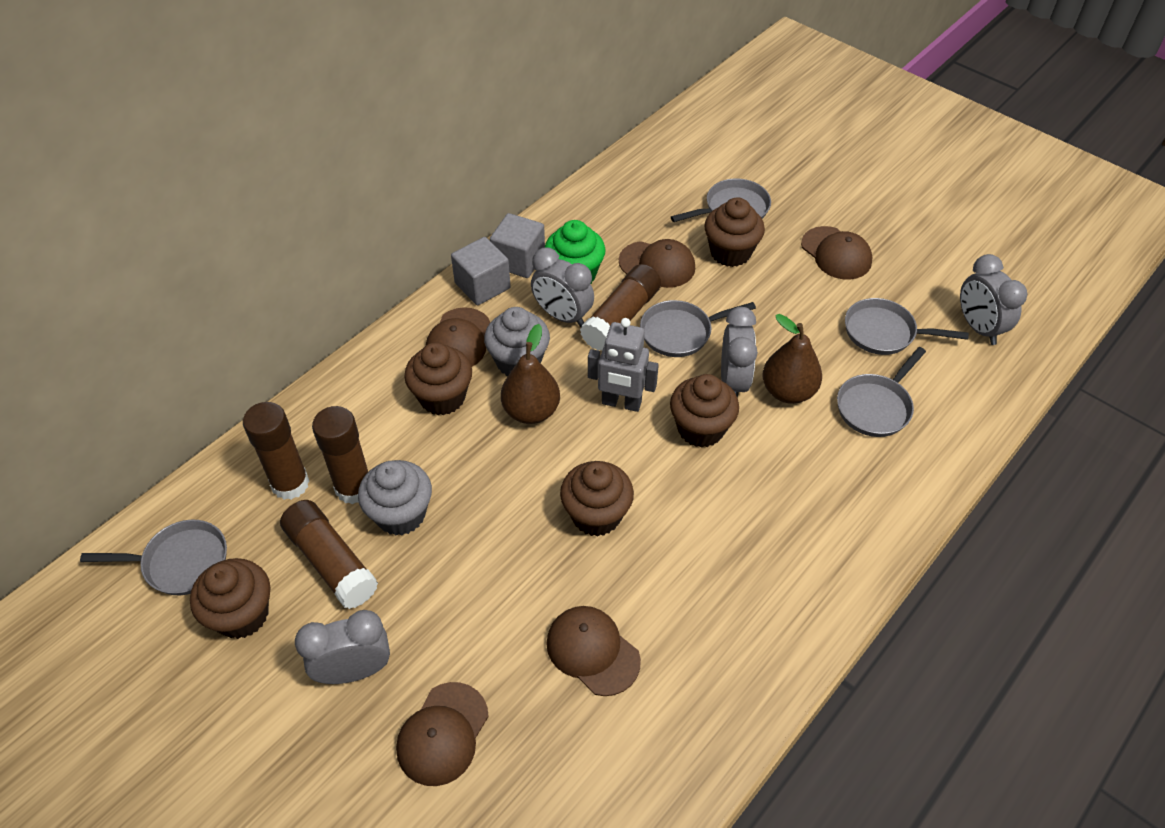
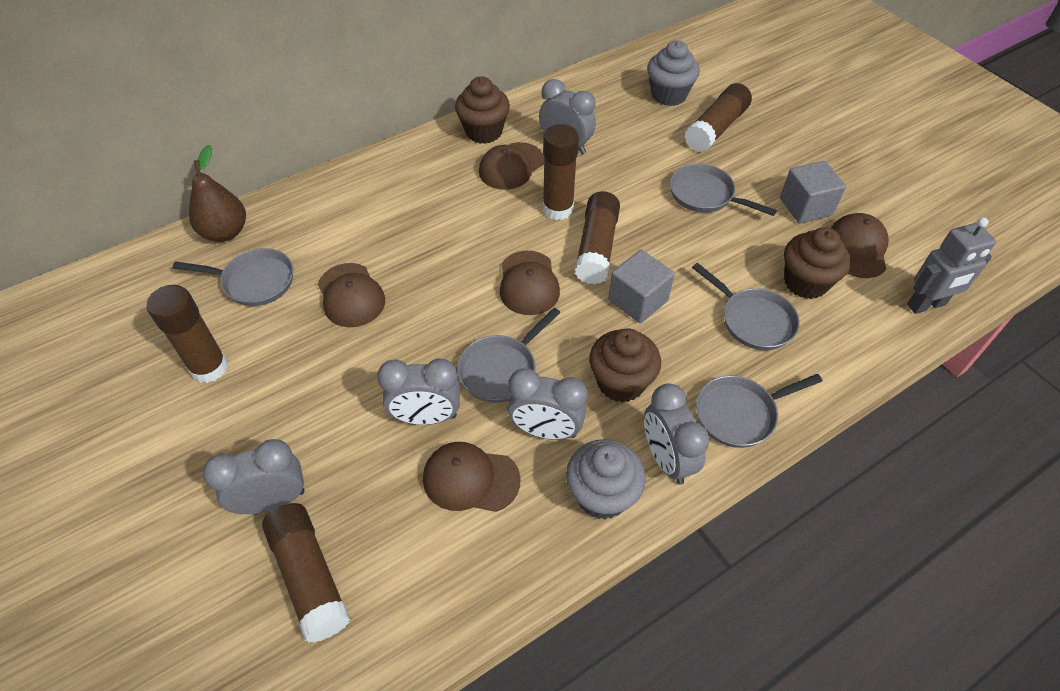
brown cupcake: 5 -> 3
brown glue stick: 4 -> 5
brown pear: 2 -> 1
green cupcake: 1 -> 0
grey clock: 4 -> 5

